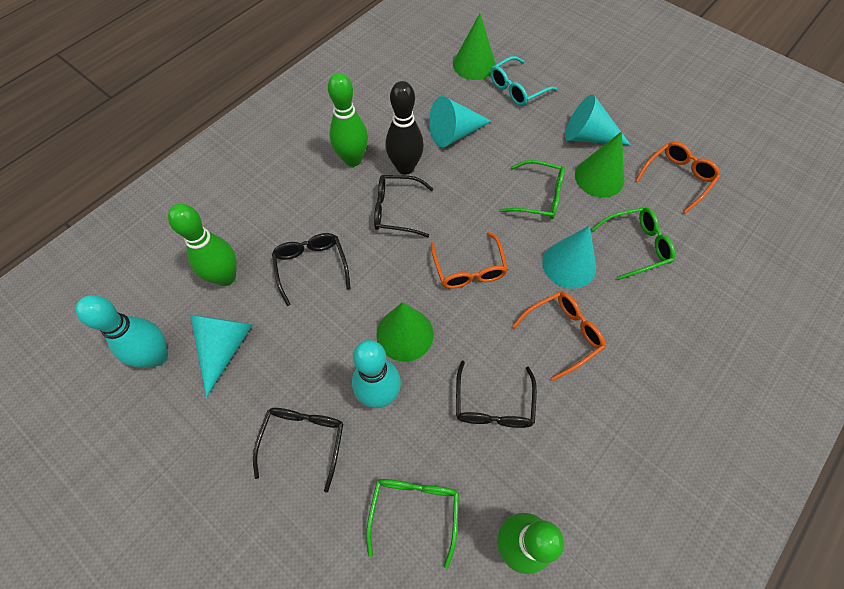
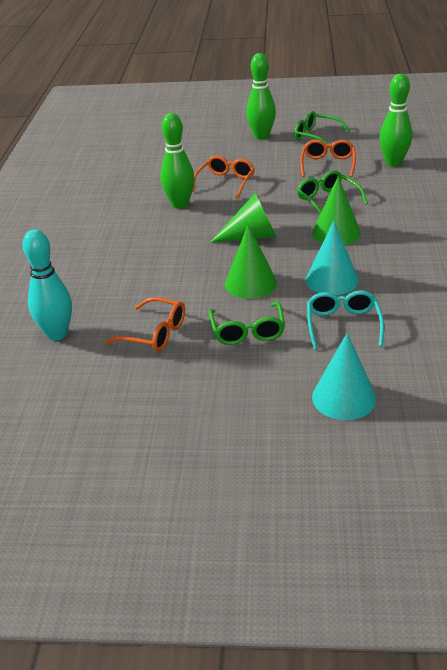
black bowling pin: 1 -> 0
black glasses: 4 -> 0
turquoise bowling pin: 2 -> 1
turquoise cone: 4 -> 2

